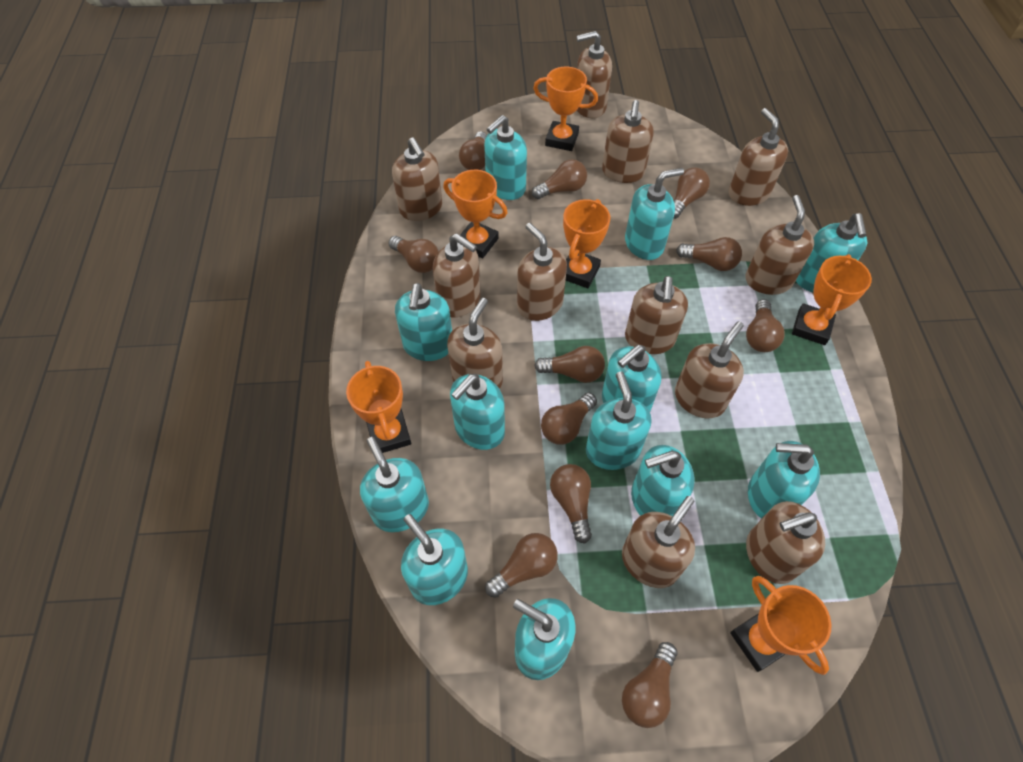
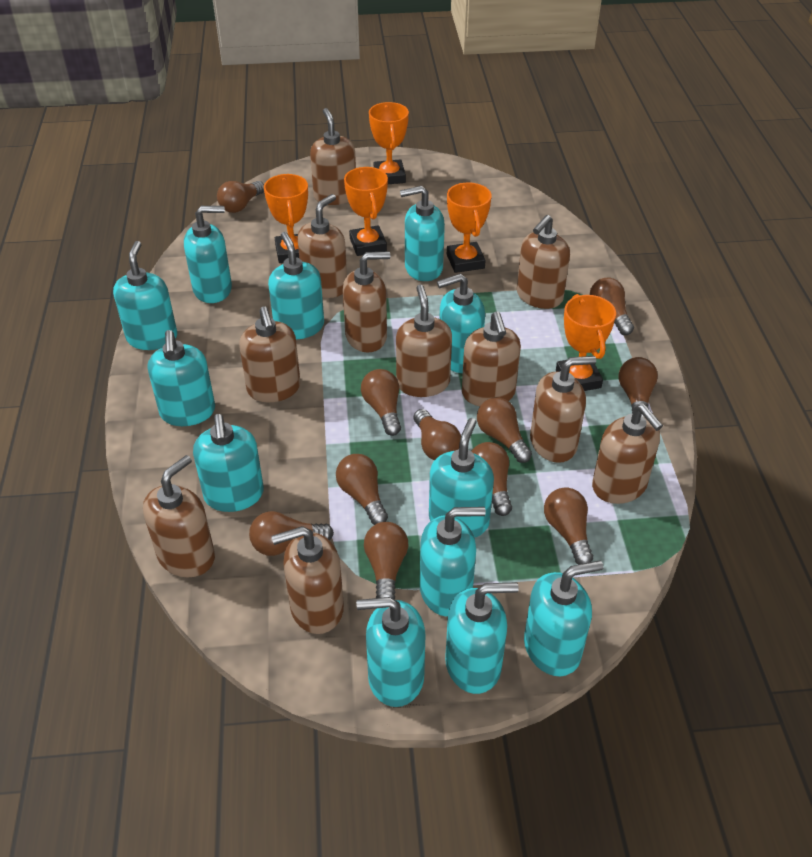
brown soap dispenser: 12 -> 11
orange trophy: 6 -> 5

